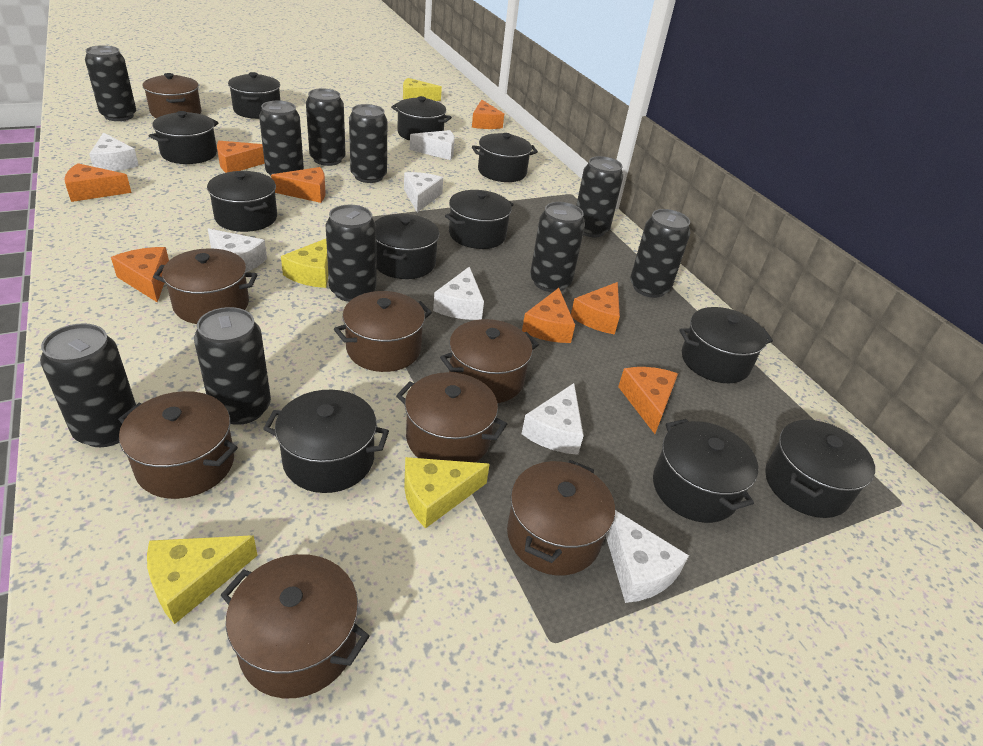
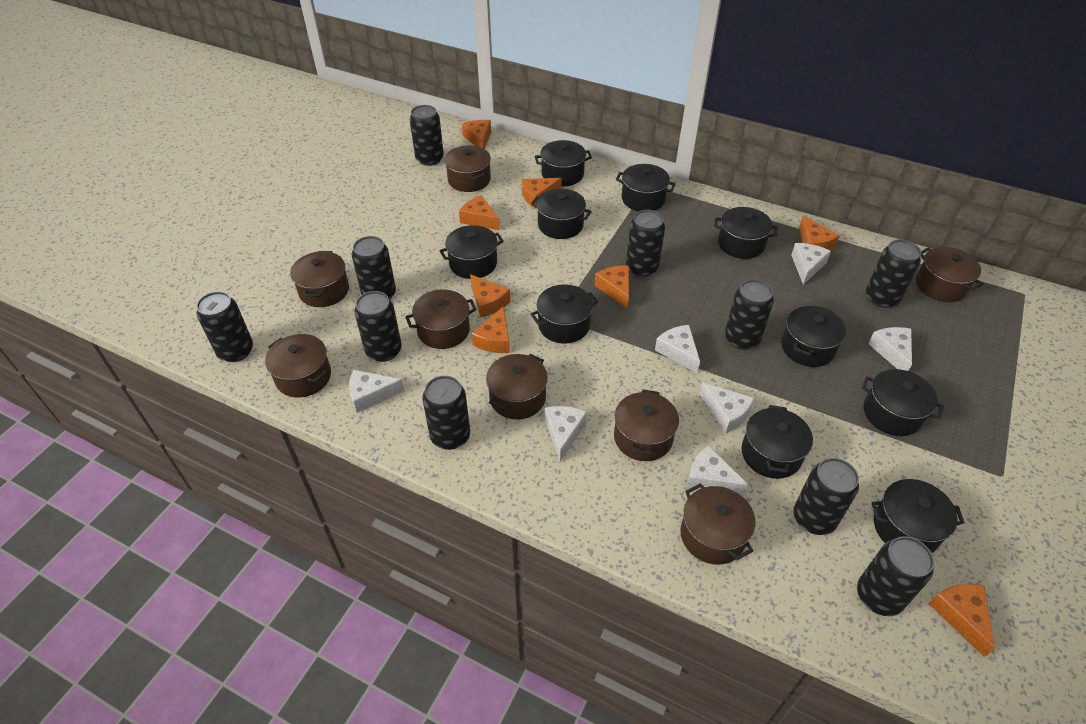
black pot: 11 -> 10
yellow cheese: 4 -> 0

